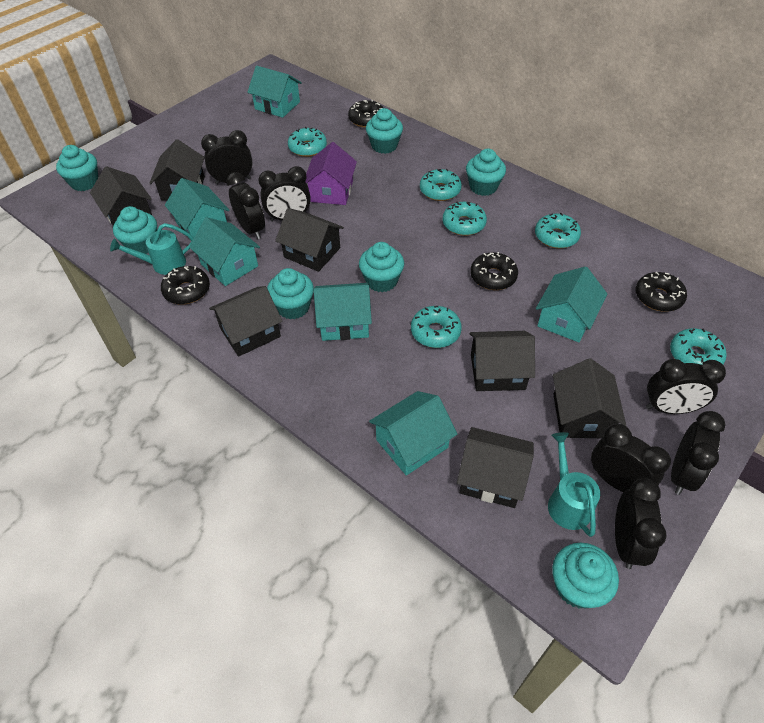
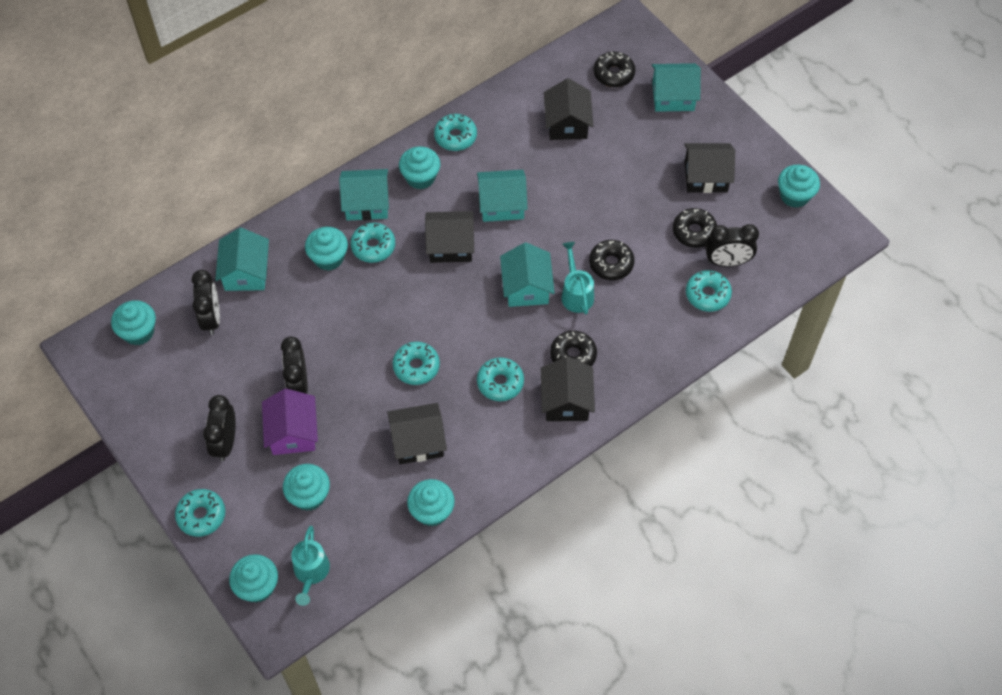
black clock: 7 -> 4
black house: 7 -> 5
turquoise house: 6 -> 5

